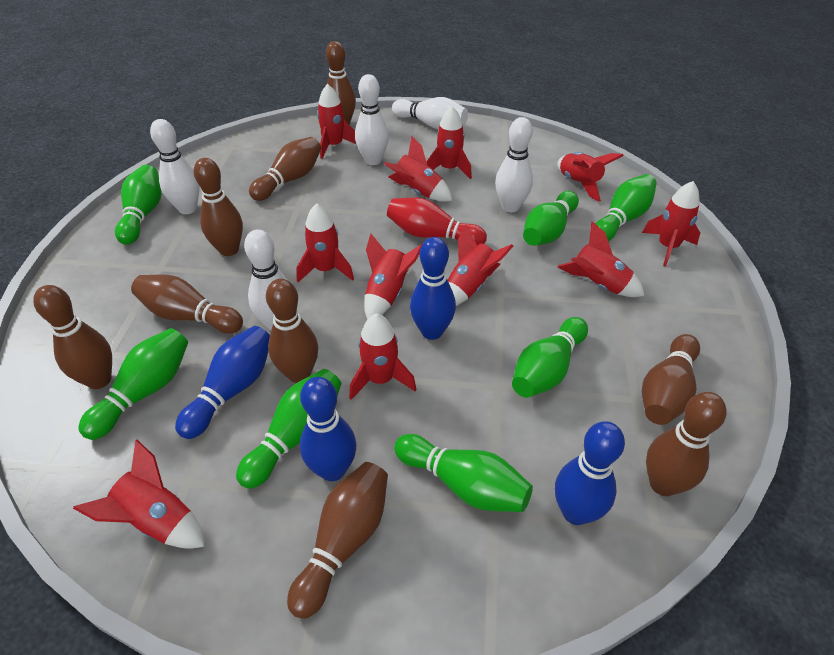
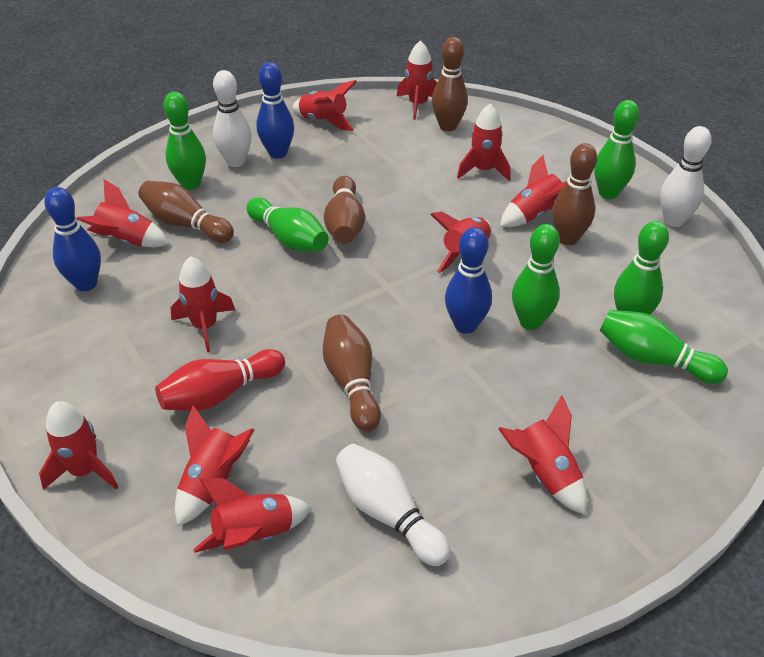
blue bowling pin: 4 -> 3
brown bowling pin: 9 -> 5
green bowling pin: 7 -> 6
white bowling pin: 5 -> 3

